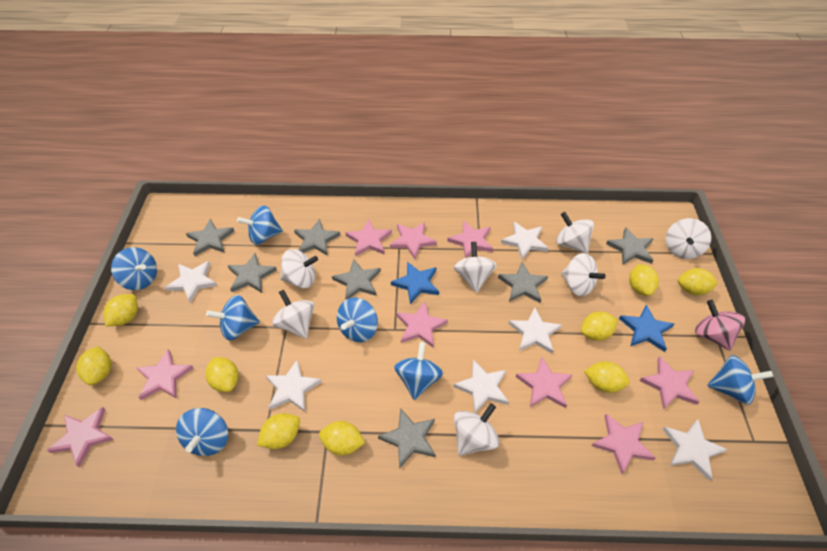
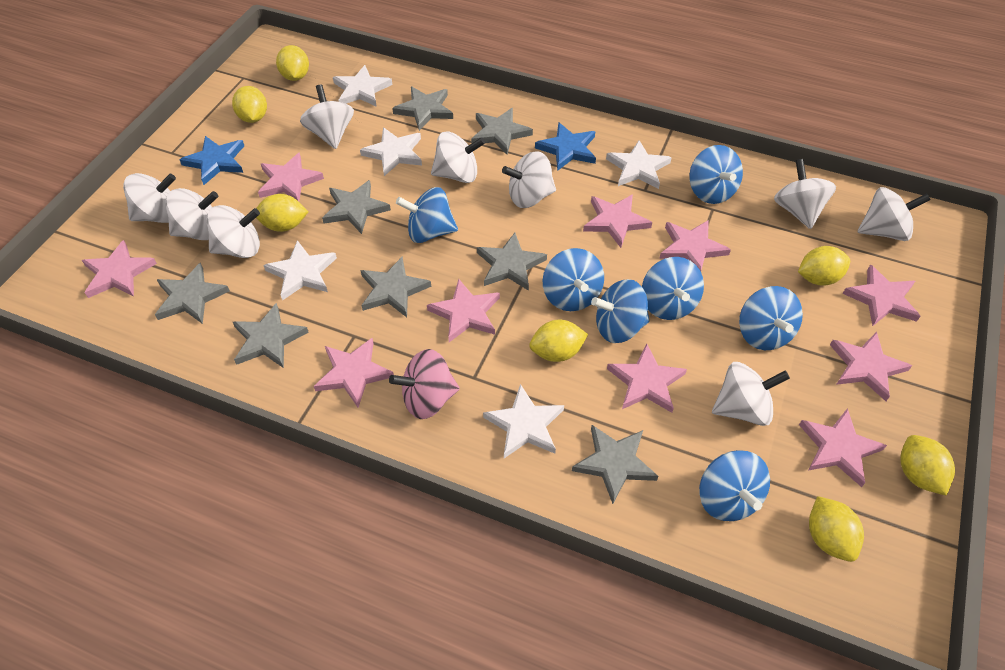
grey star: 7 -> 8
pink star: 9 -> 10
white spinning top: 7 -> 9
white star: 6 -> 5
yellow lemon: 9 -> 7

